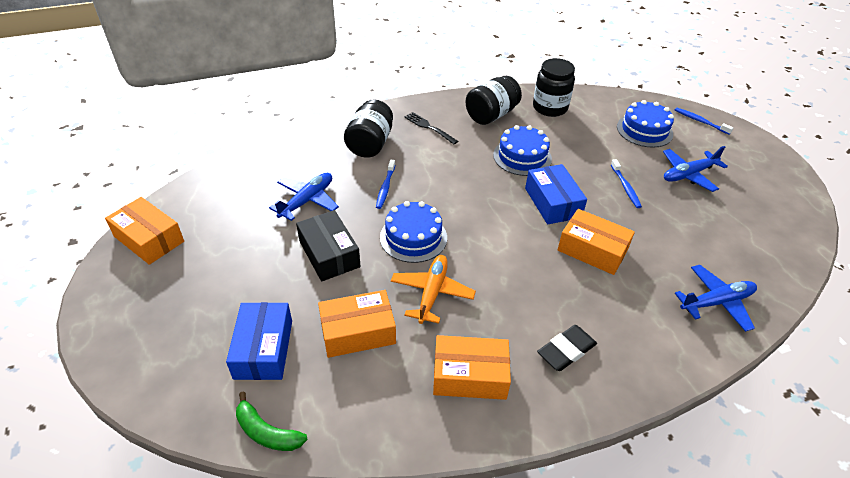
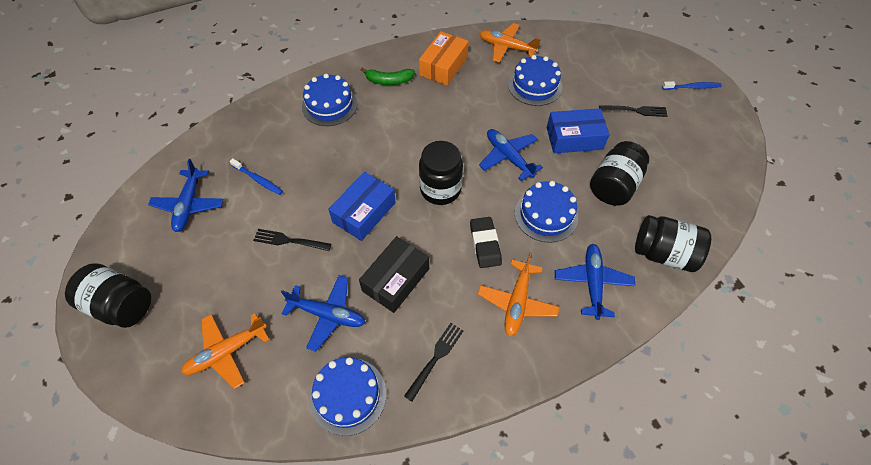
black fork: 1 -> 3
black jar: 3 -> 4
blue cake: 3 -> 4
blue plane: 3 -> 4
blue toothbrush: 3 -> 2
orange box: 4 -> 1
orange plane: 1 -> 3

